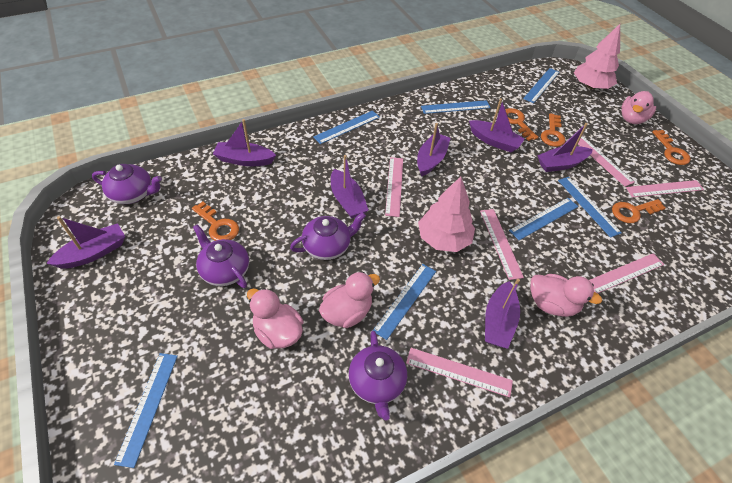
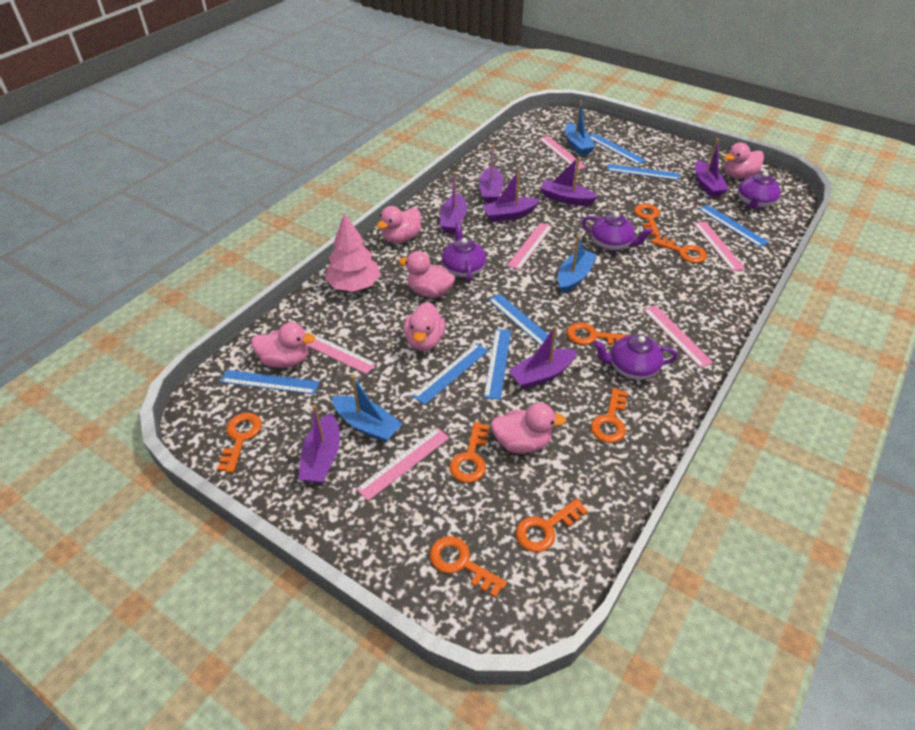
blue boat: 0 -> 3
orange key: 5 -> 8
pink duck: 4 -> 6
pink tree: 2 -> 1

